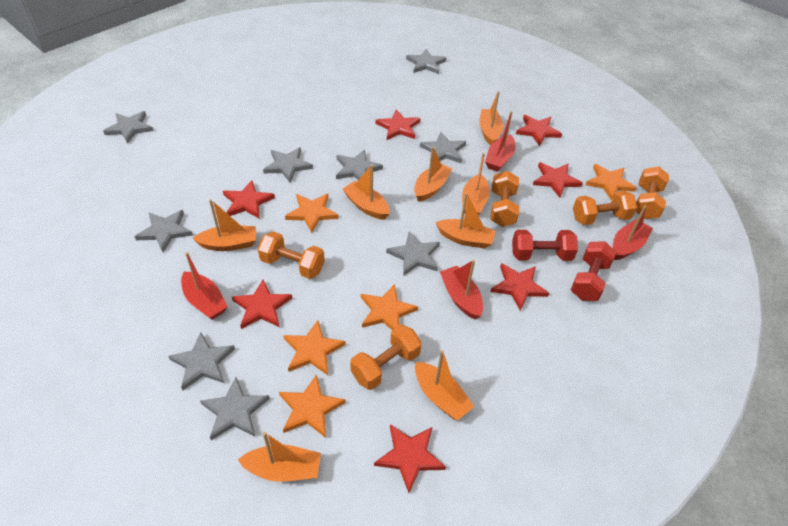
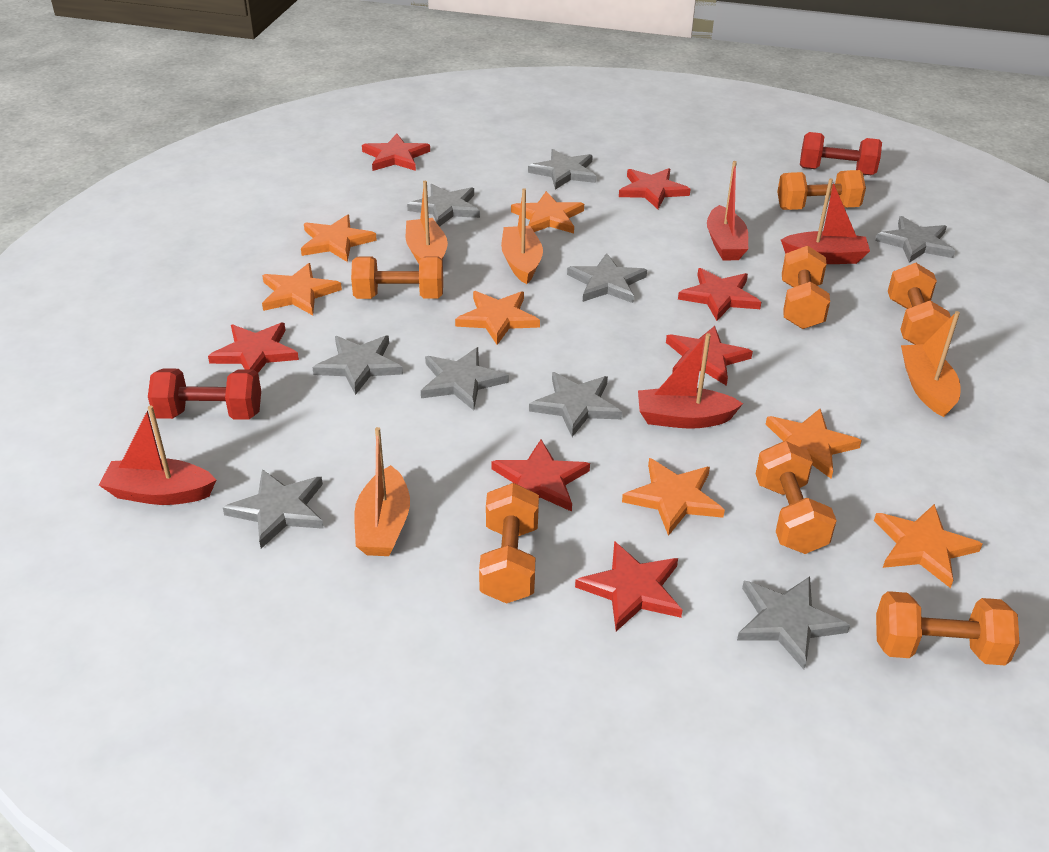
orange boat: 8 -> 4
orange dumbbell: 5 -> 7
orange star: 5 -> 7

